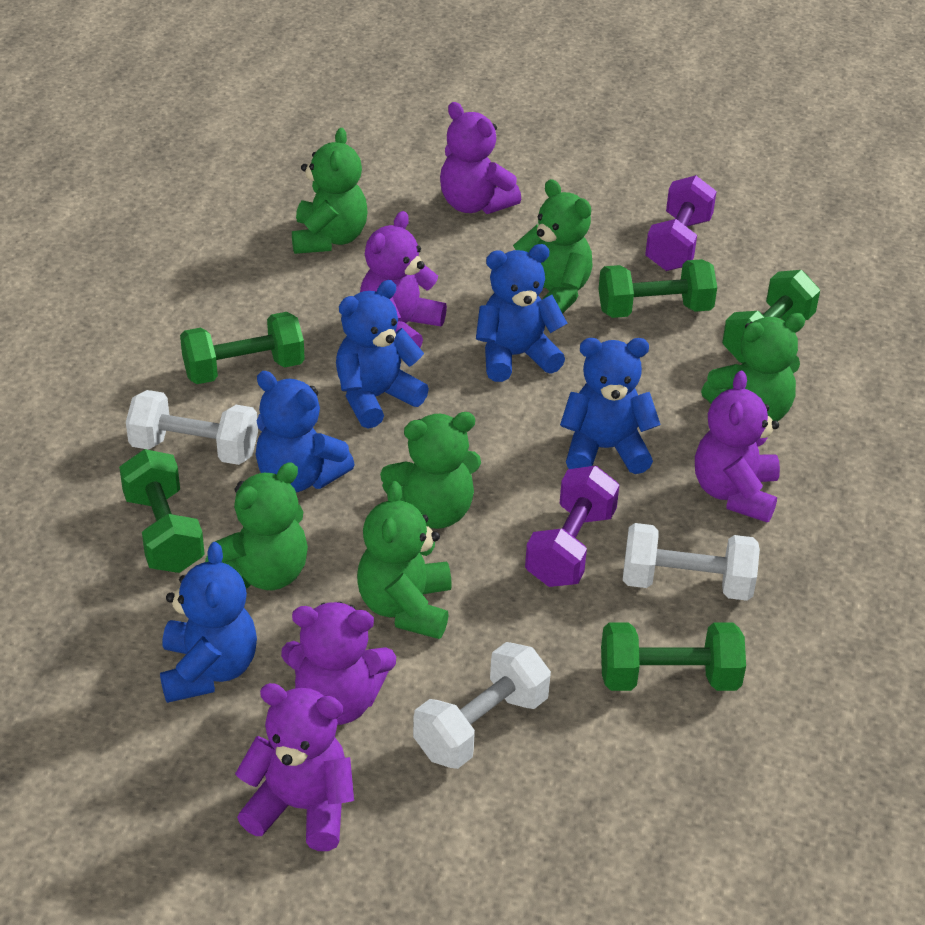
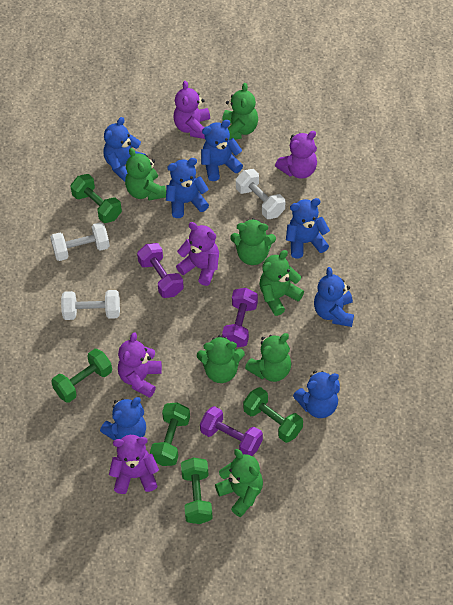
blue teddy bear: 5 -> 7
green teddy bear: 6 -> 7
purple dumbbell: 2 -> 3

